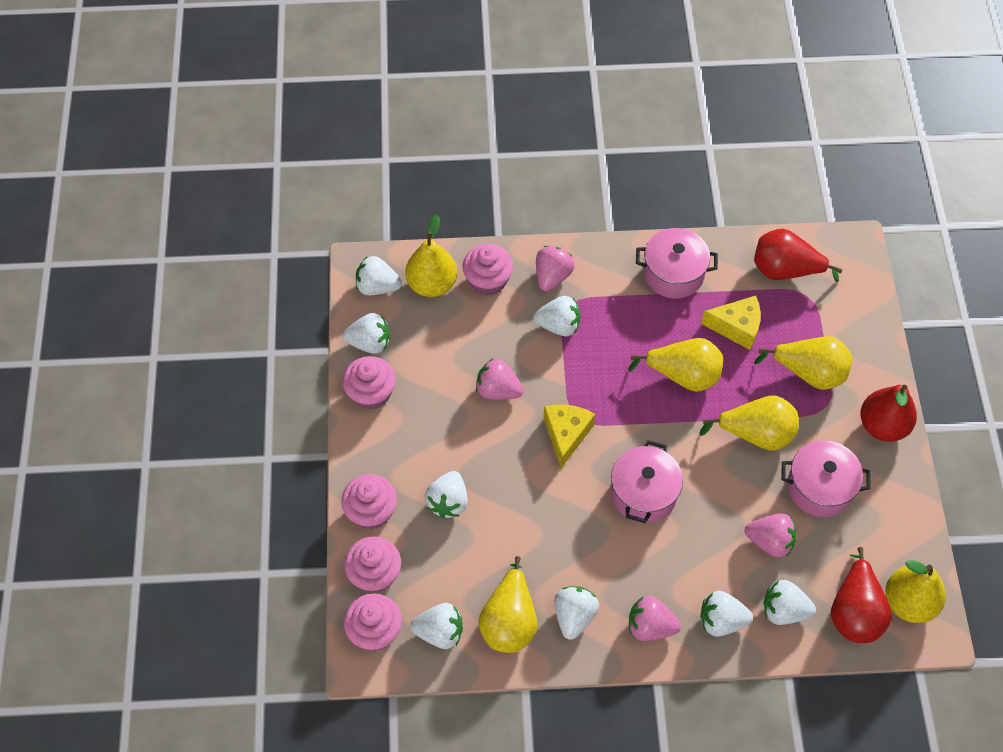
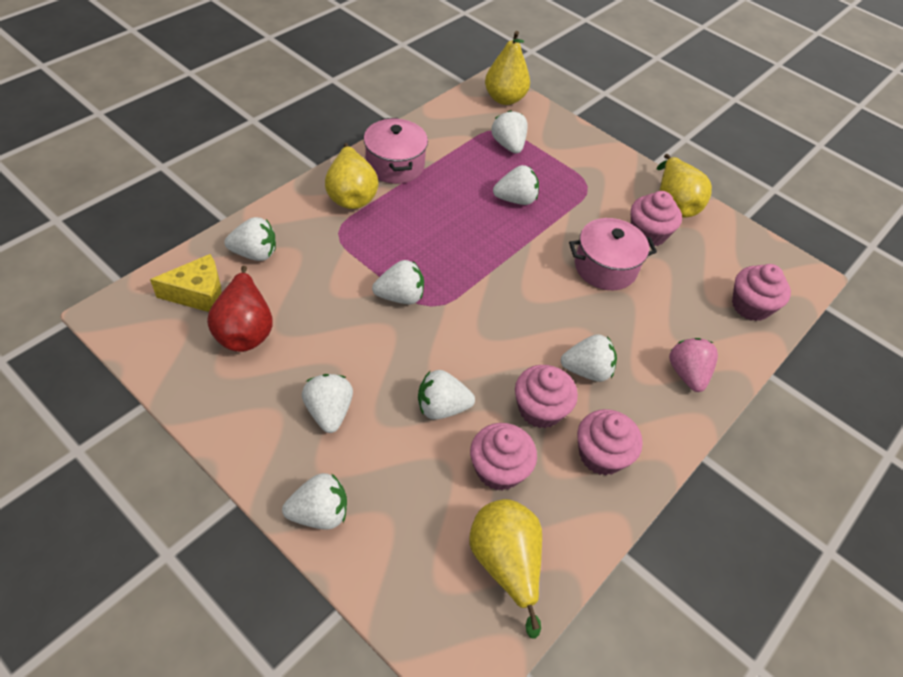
pink pot: 3 -> 2
pink strawberry: 4 -> 1
red pear: 3 -> 1
yellow cheese: 2 -> 1
yellow pear: 6 -> 4

